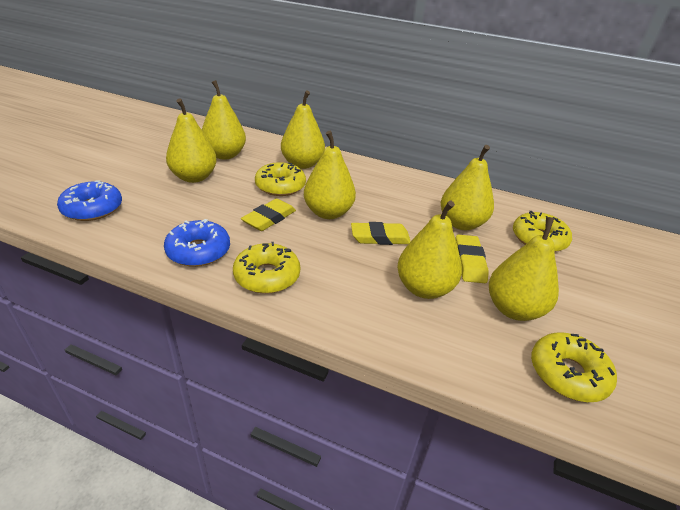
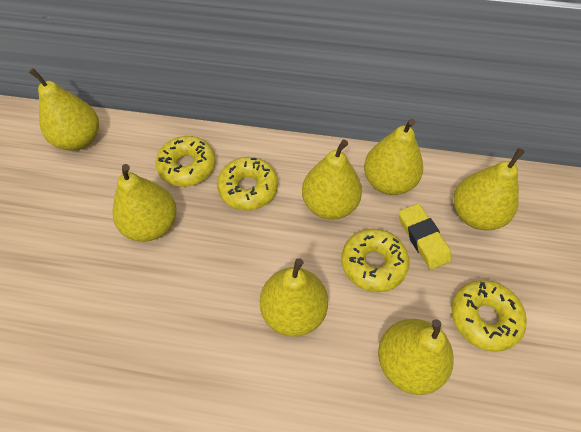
blue donut: 2 -> 0
yellow eraser: 3 -> 1

